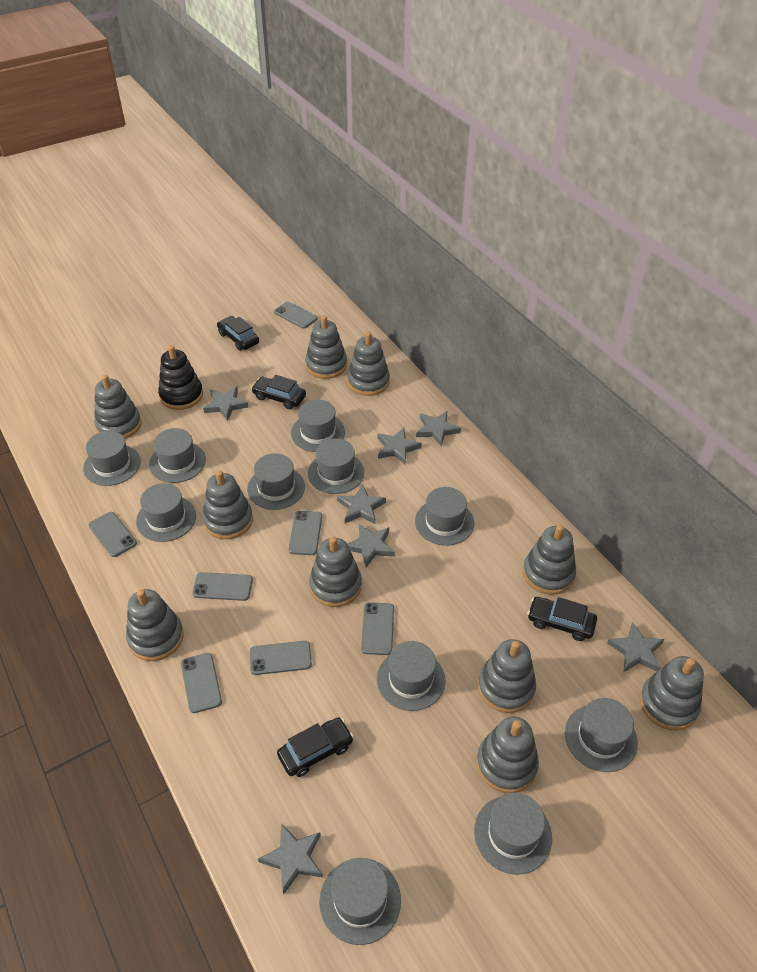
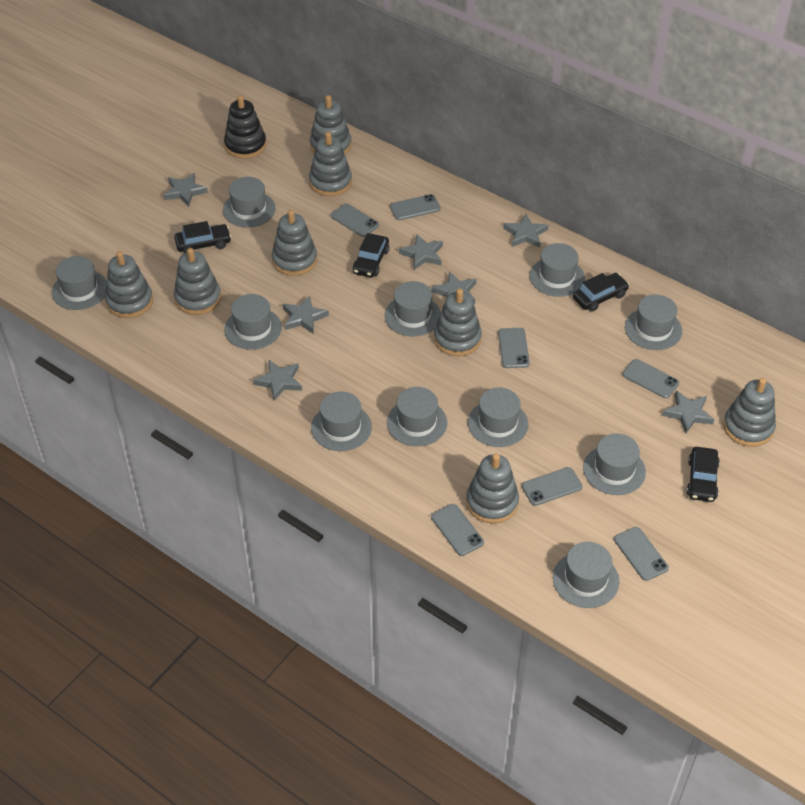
grey stacking toy: 10 -> 8

